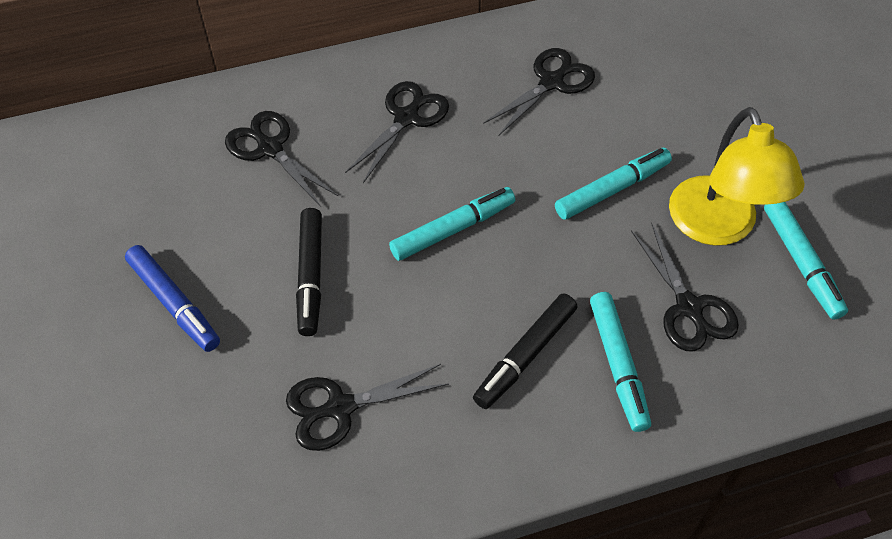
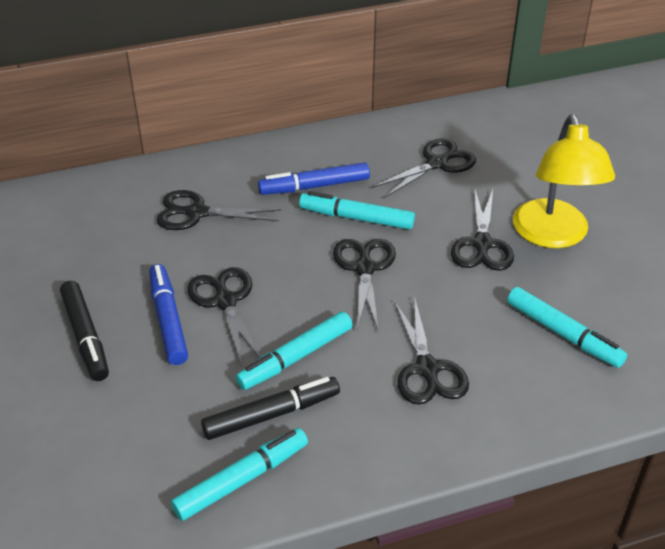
black scissors: 5 -> 6
blue marker: 1 -> 2

